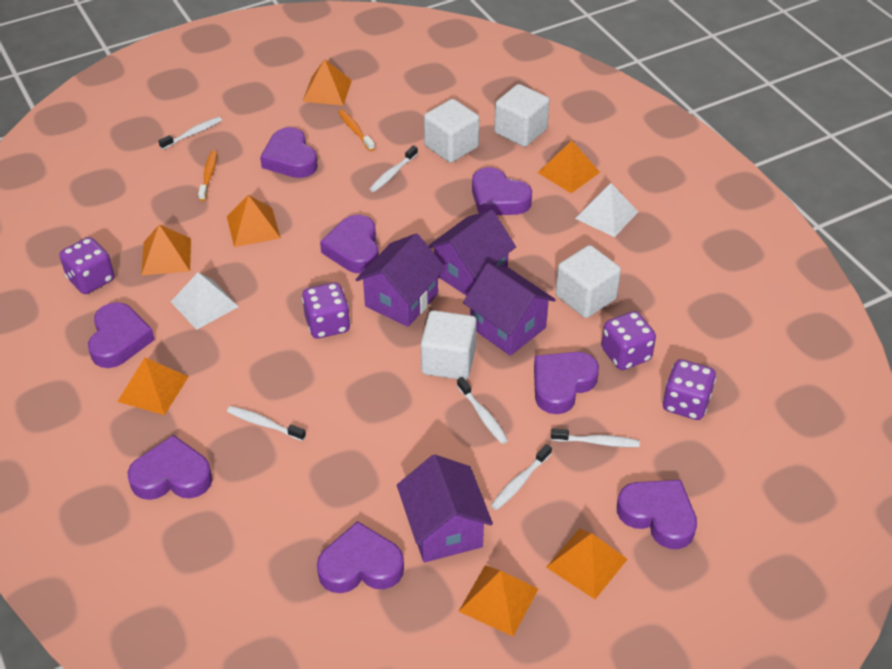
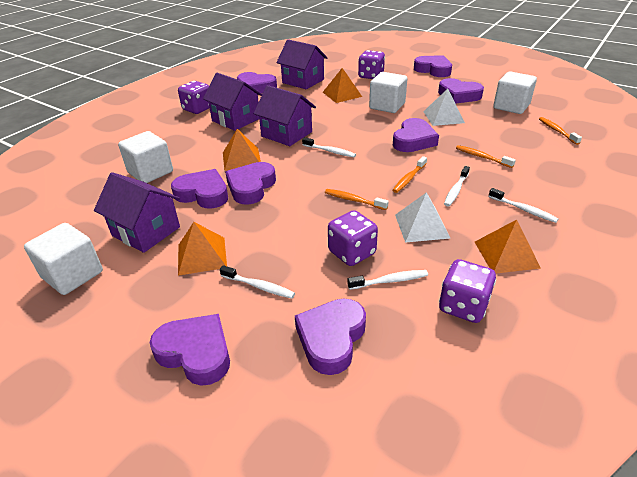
orange pyramid: 7 -> 4
orange toothbrush: 2 -> 4
white toothbrush: 6 -> 5

